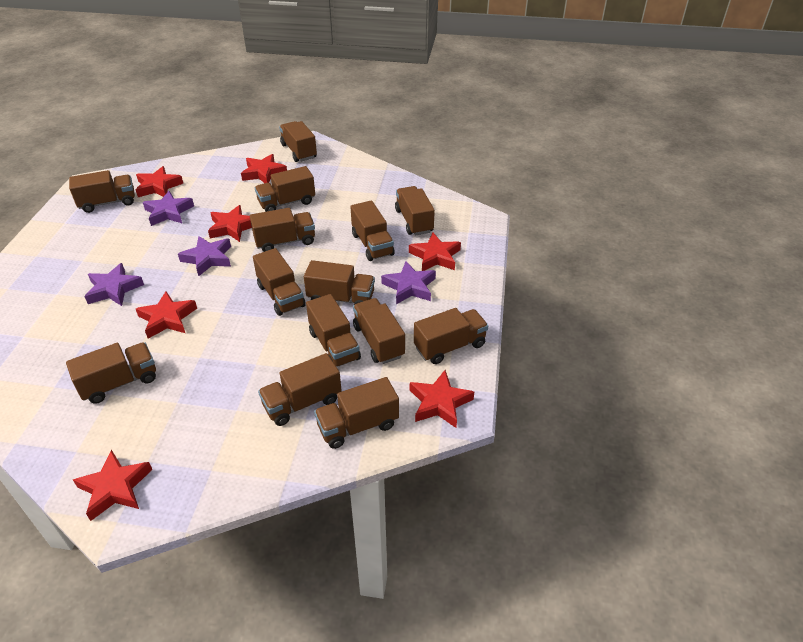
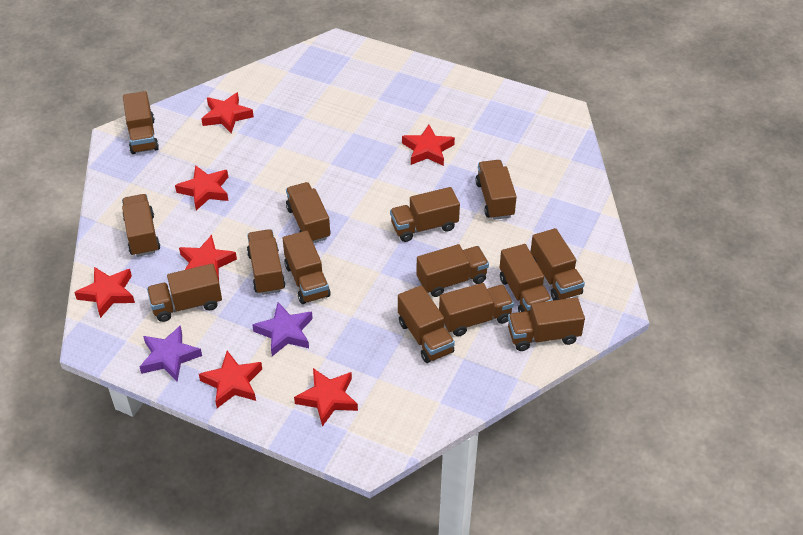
purple star: 4 -> 2

